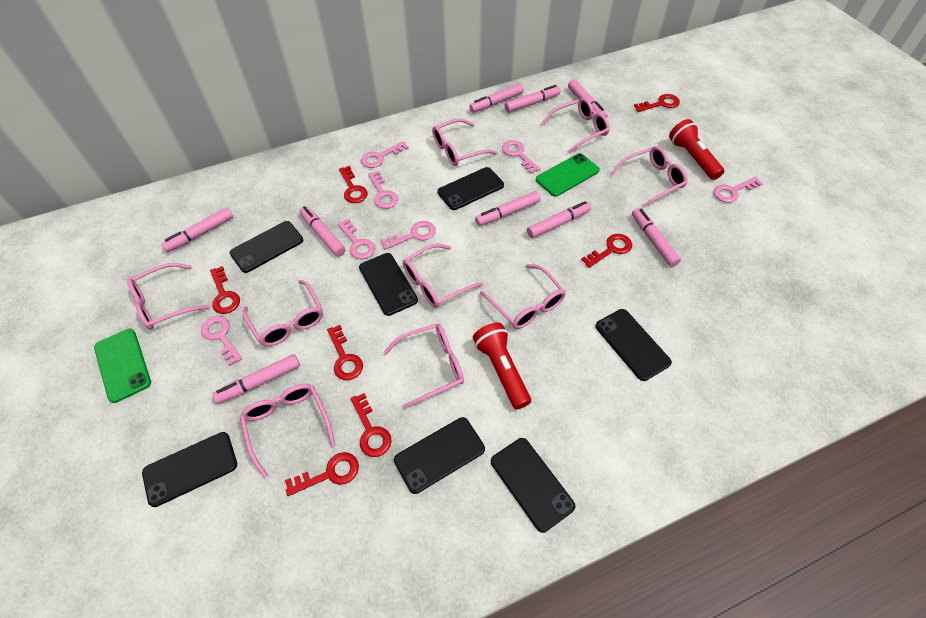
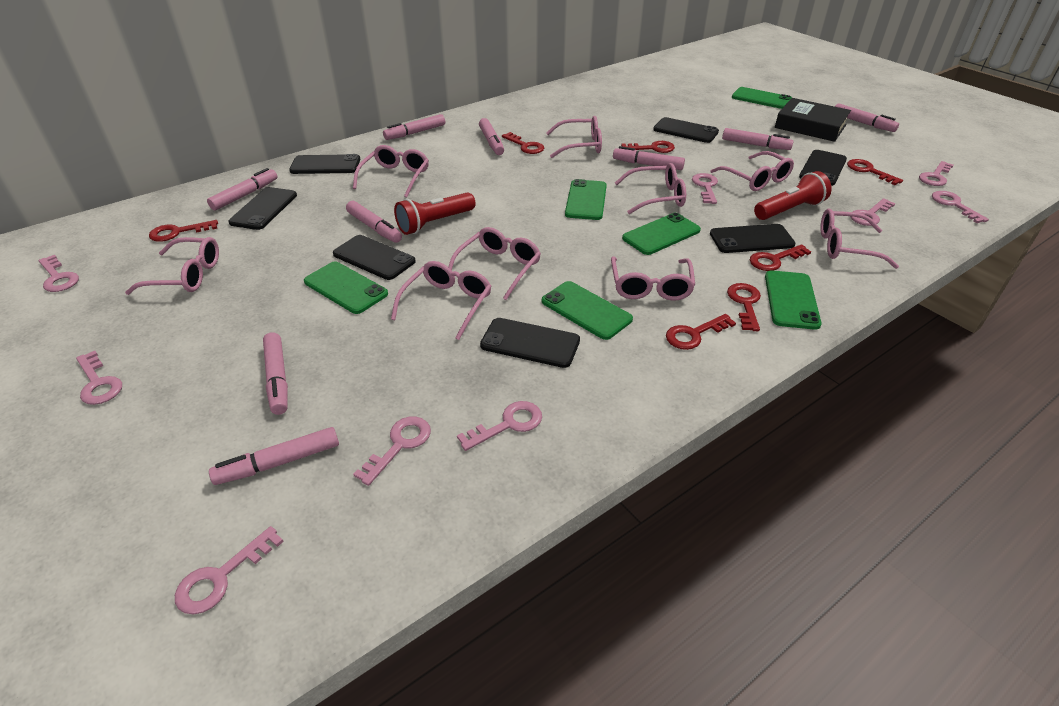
black book: 0 -> 1
green phone: 2 -> 6
pink key: 7 -> 9

